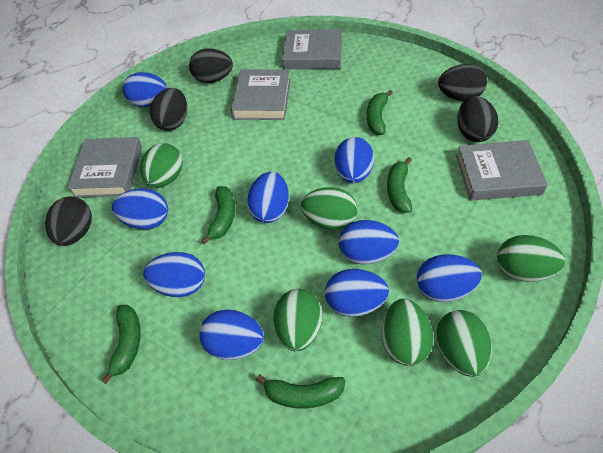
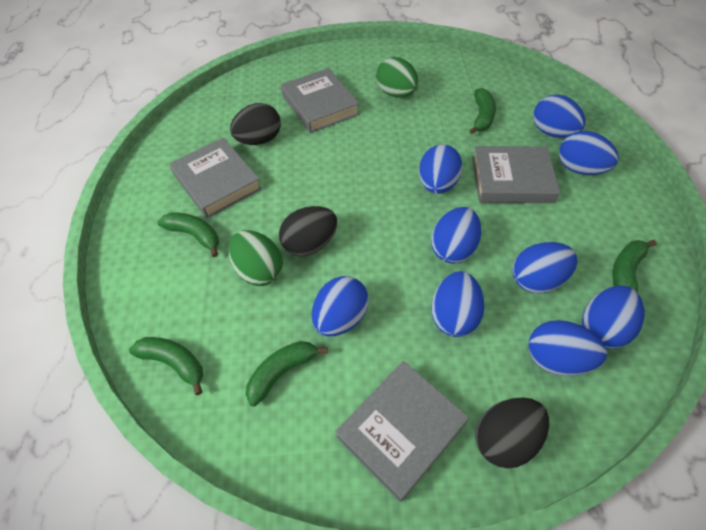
black egg: 5 -> 3
green egg: 6 -> 2

